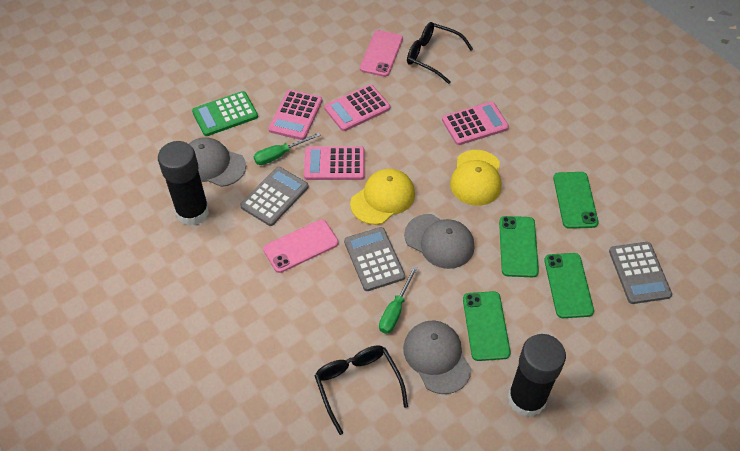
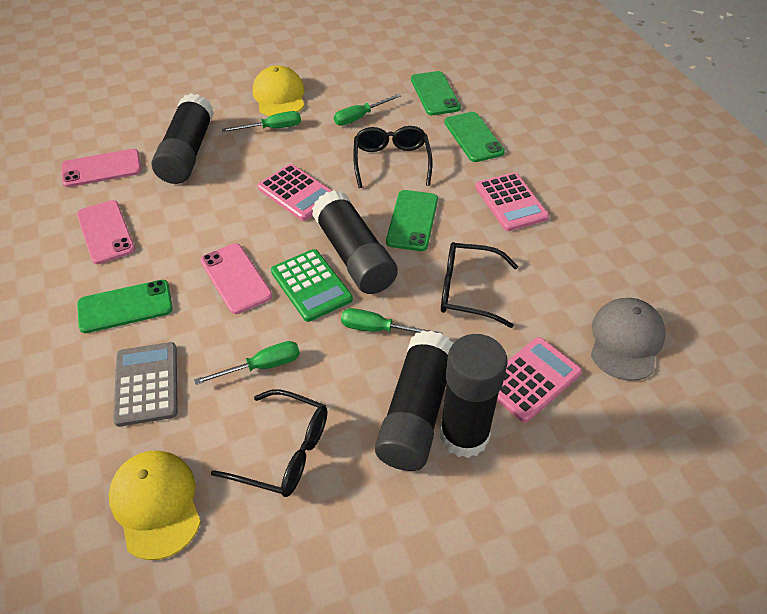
black glasses: 2 -> 3
black glue stick: 2 -> 4
green screwdriver: 2 -> 4
grey calculator: 3 -> 1
grey cap: 3 -> 1
pink calculator: 4 -> 3
pink phone: 2 -> 3

